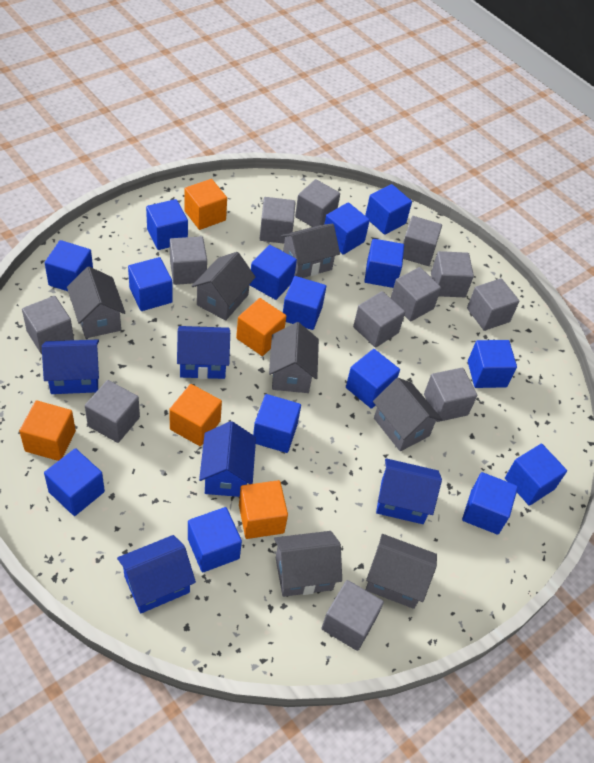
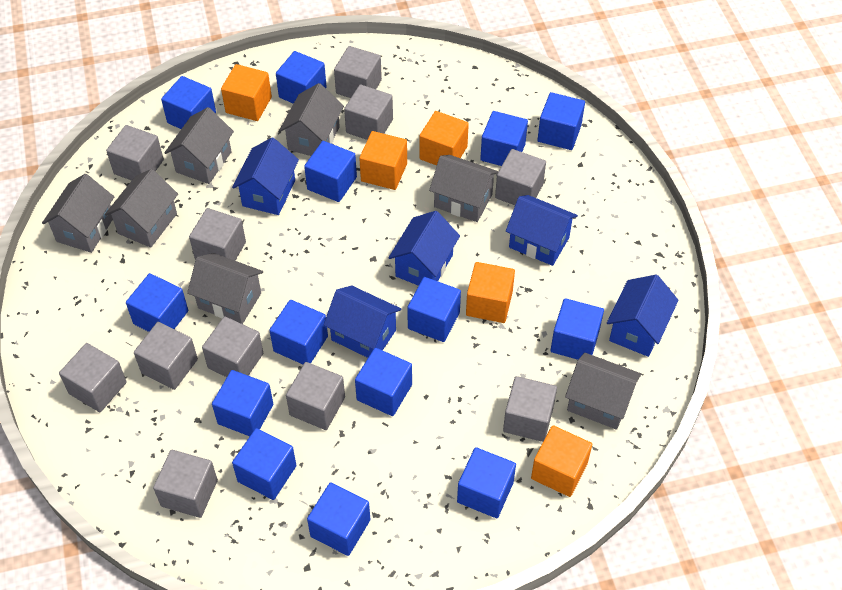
blue cube: 15 -> 14
grey cube: 12 -> 11

